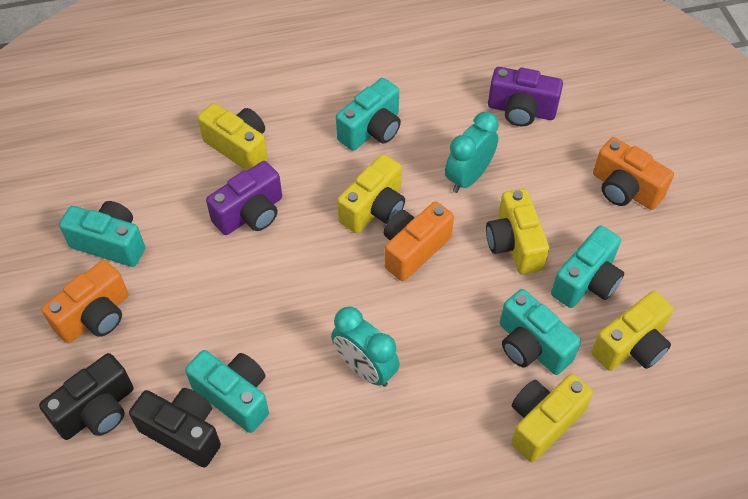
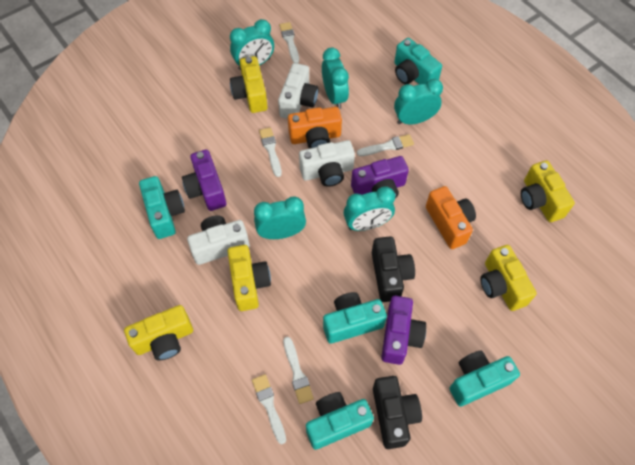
orange camera: 3 -> 2
purple camera: 2 -> 3
turquoise clock: 2 -> 5
white brush: 0 -> 5
white camera: 0 -> 3

